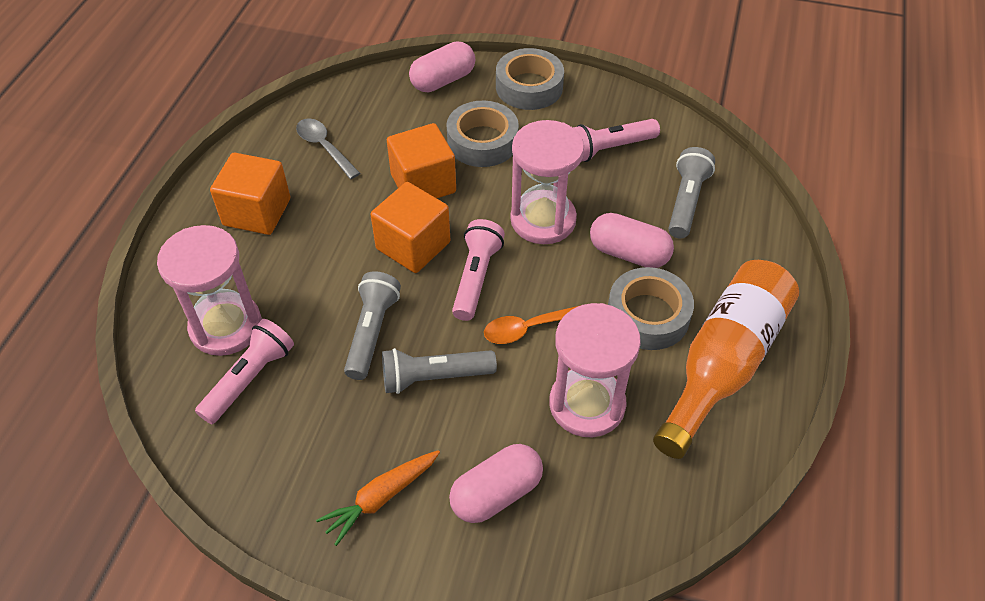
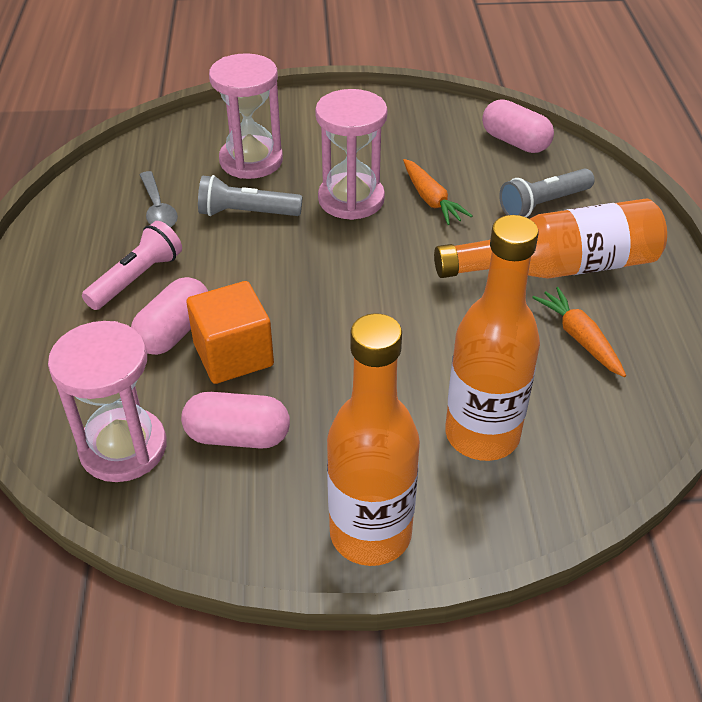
grey flashlight: 3 -> 2
grey tape: 3 -> 0
orange bottle: 1 -> 3
orange carrot: 1 -> 2
orange cube: 3 -> 1
orange spoon: 1 -> 0
pink flashlight: 3 -> 1

